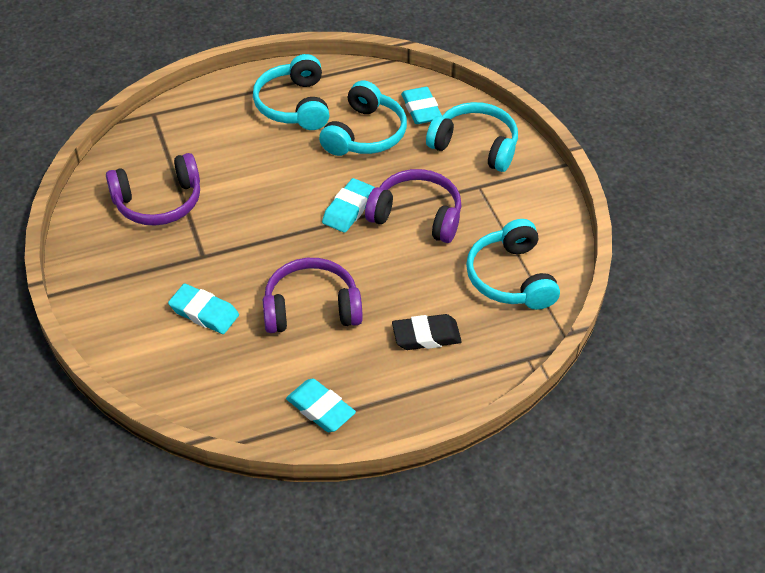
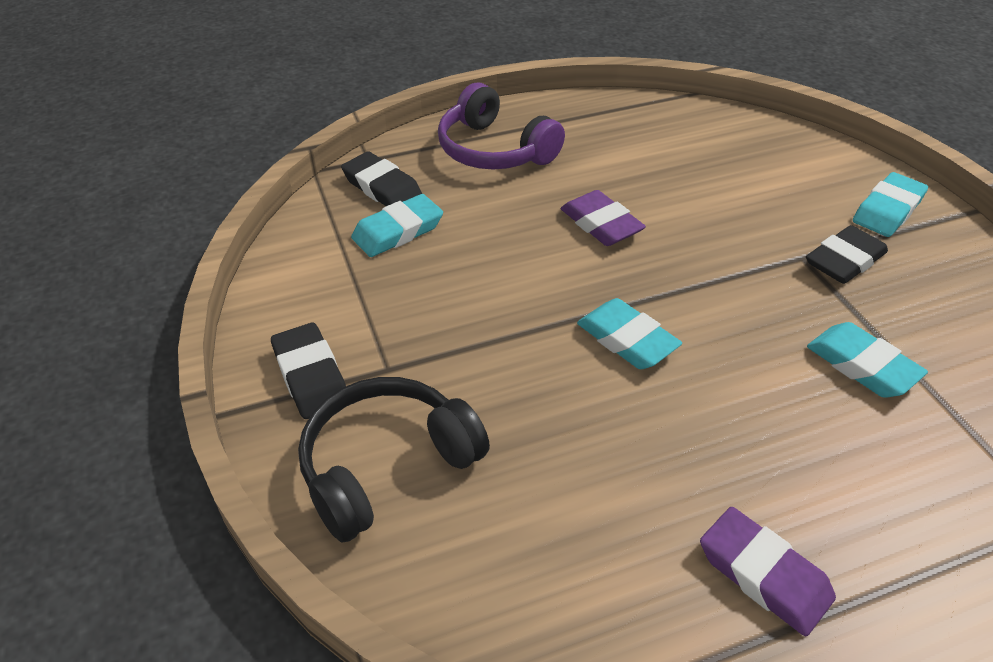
black eraser: 1 -> 3
black headphones: 0 -> 1
purple eraser: 0 -> 2
purple headphones: 3 -> 1
turquoise headphones: 4 -> 0

